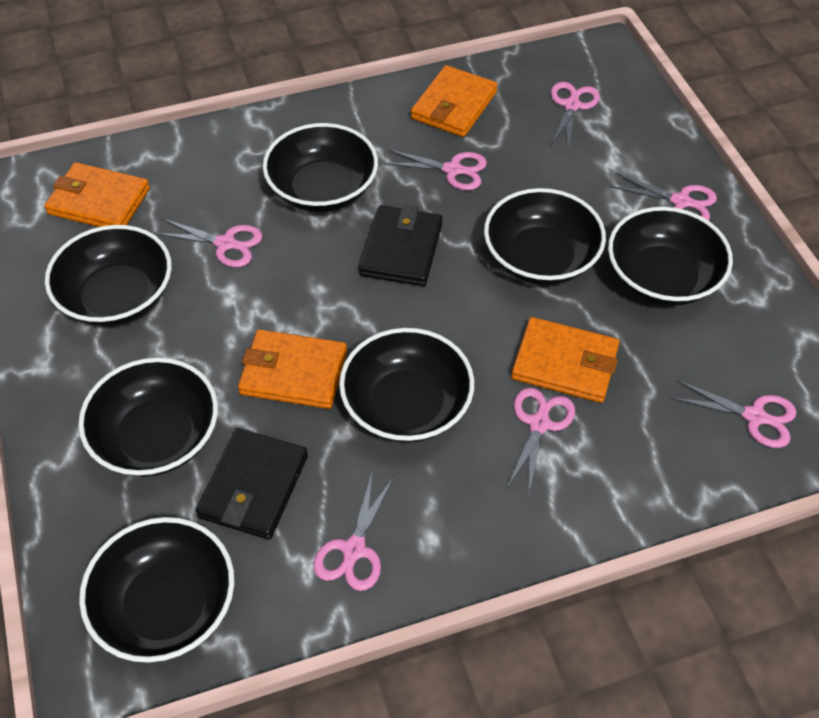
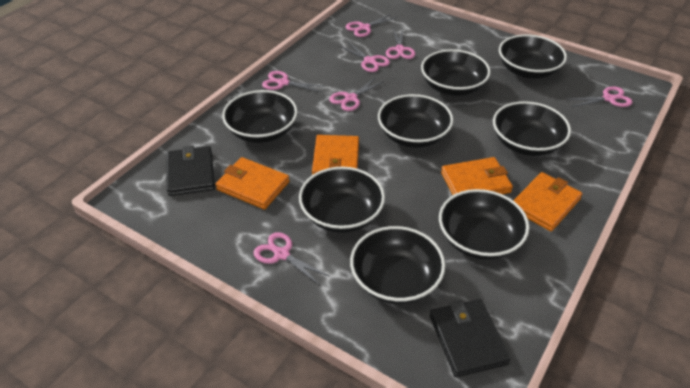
black bowl: 7 -> 8

